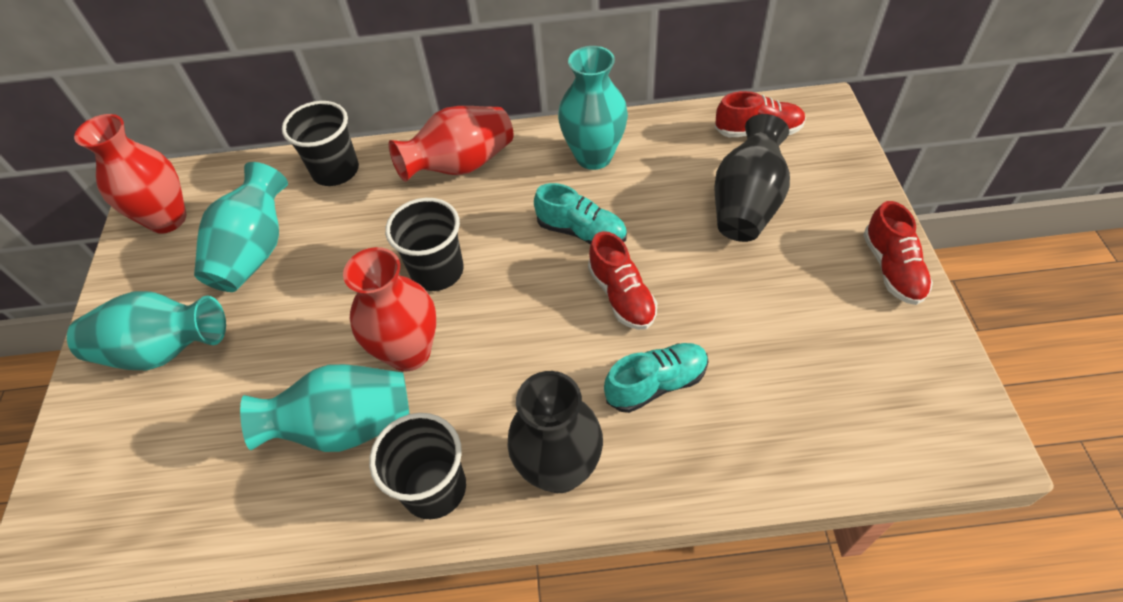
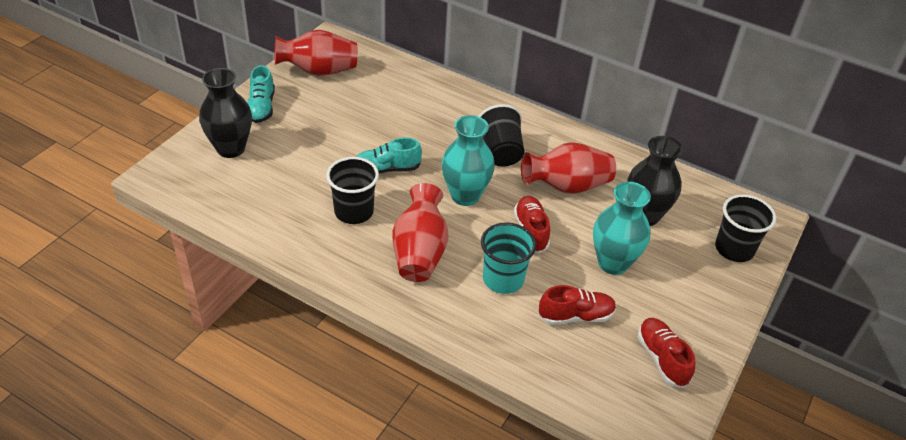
turquoise cup: 0 -> 1
turquoise vase: 4 -> 2

